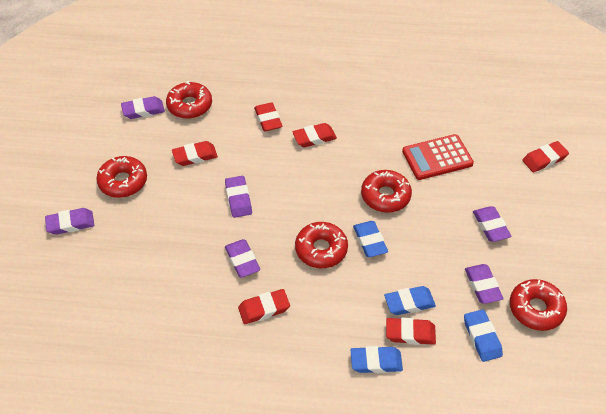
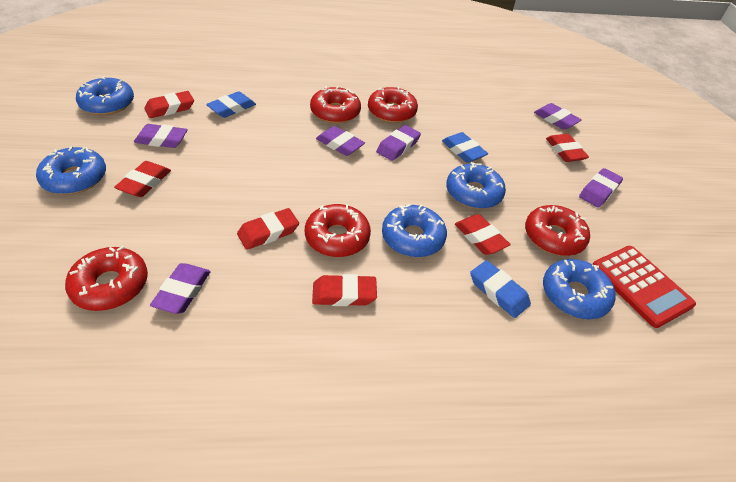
blue donut: 0 -> 5
blue eraser: 4 -> 3

